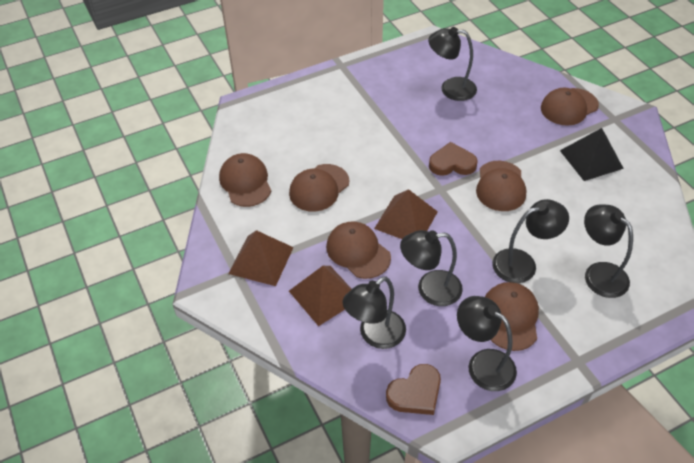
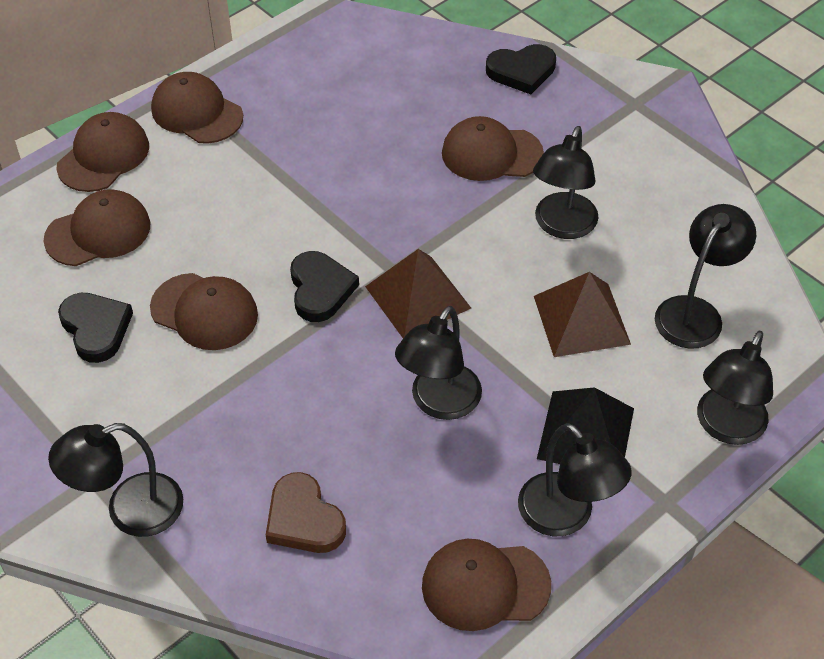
black heart: 0 -> 3
brown heart: 2 -> 1
brown pyramid: 3 -> 2

